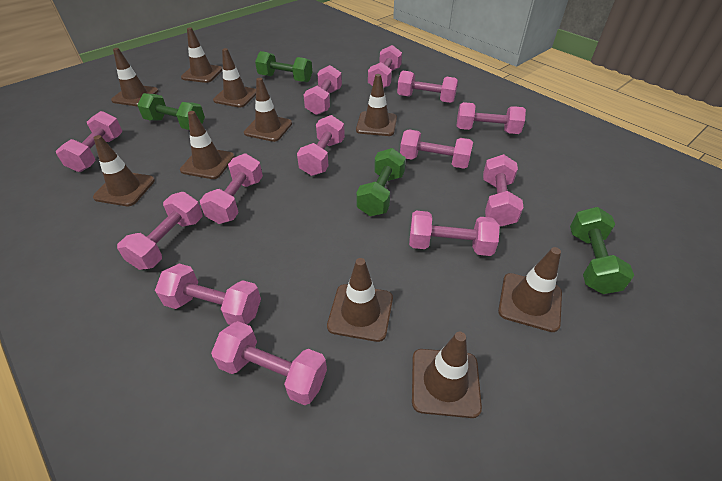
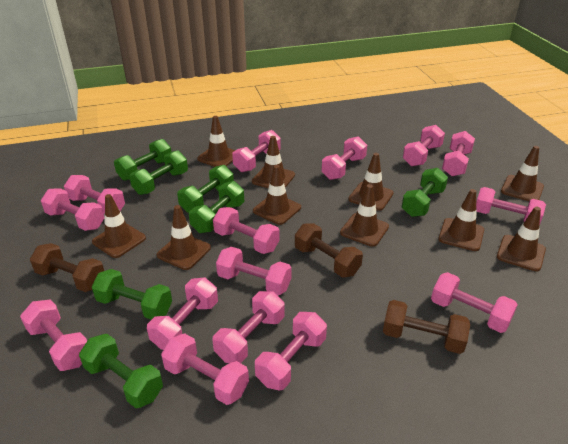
brown dumbbell: 0 -> 3
green dumbbell: 4 -> 7
pink dumbbell: 13 -> 15

